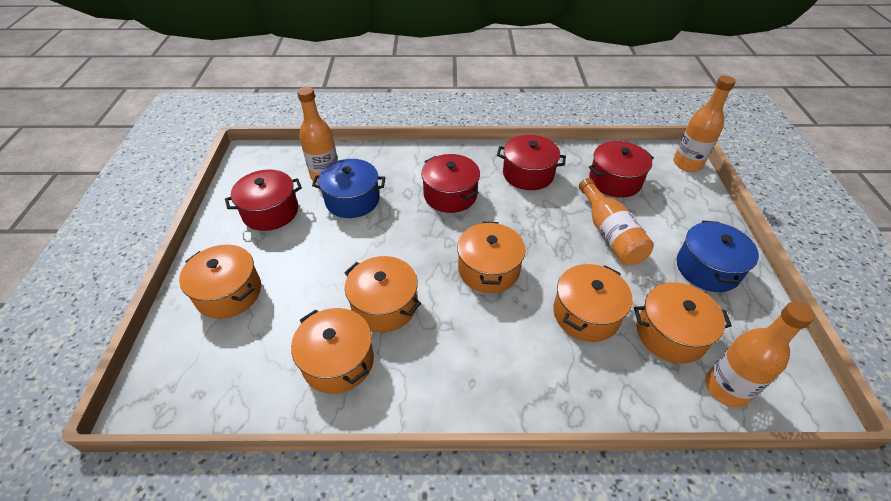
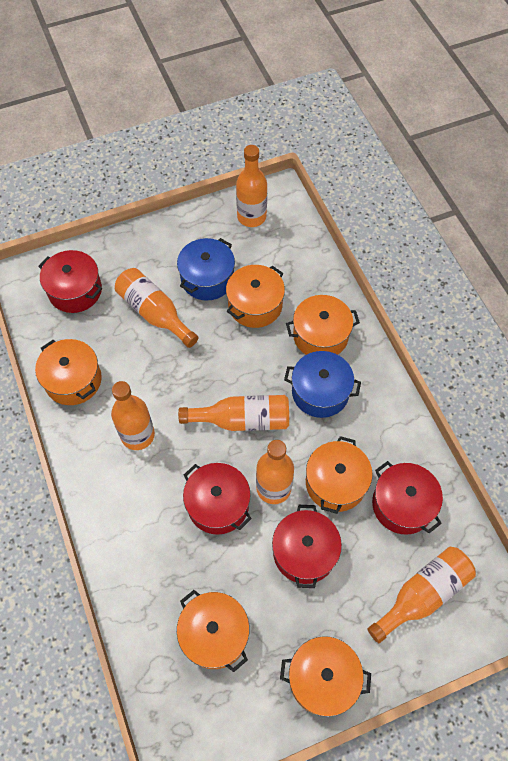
orange bottle: 4 -> 6

